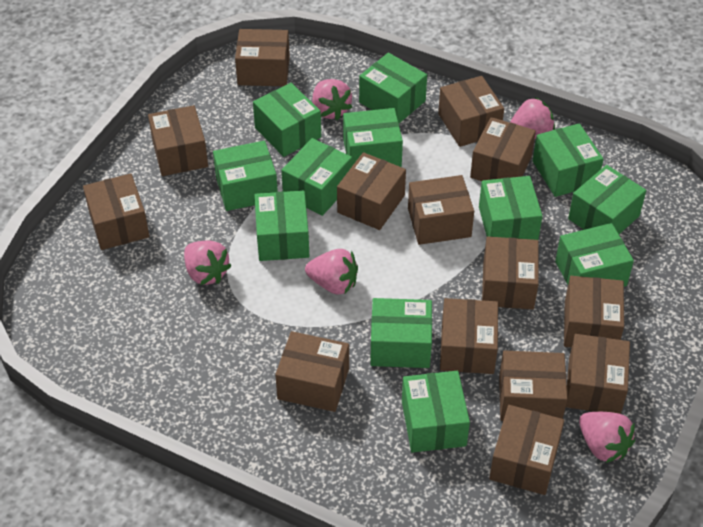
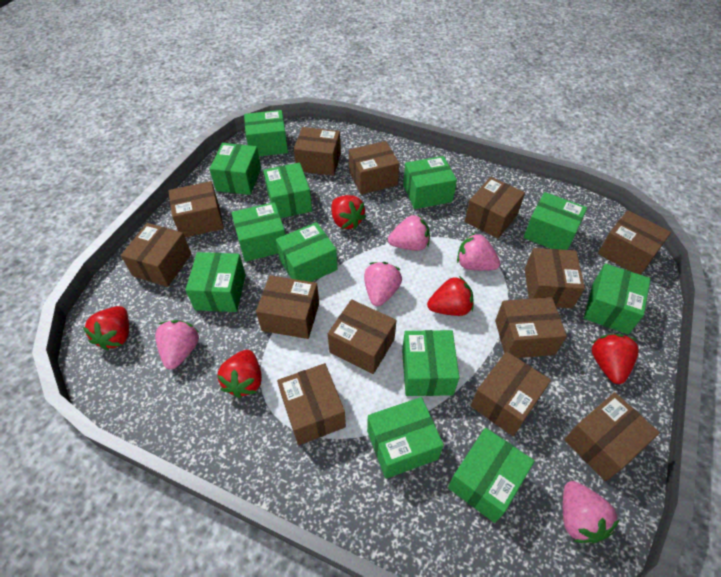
brown box: 14 -> 13
red strawberry: 0 -> 5

